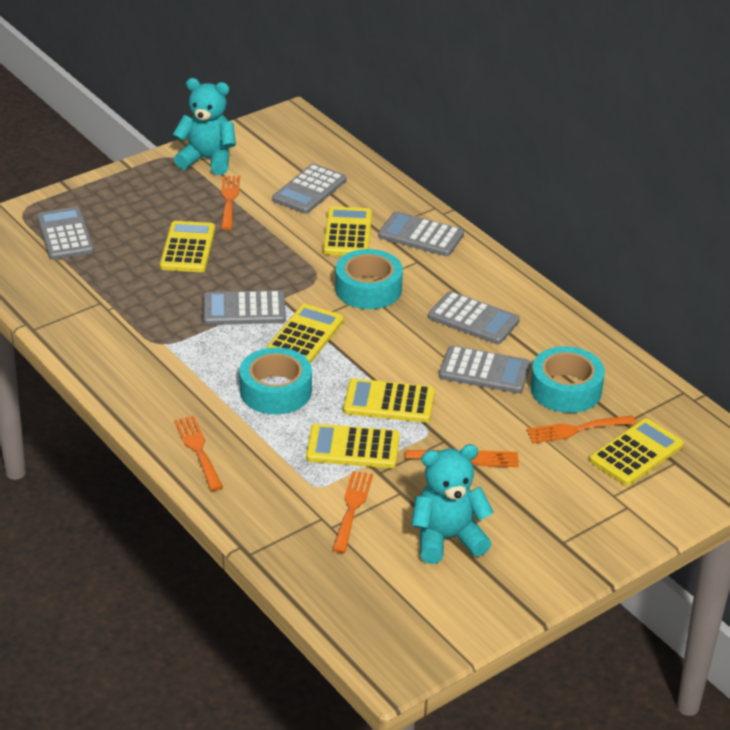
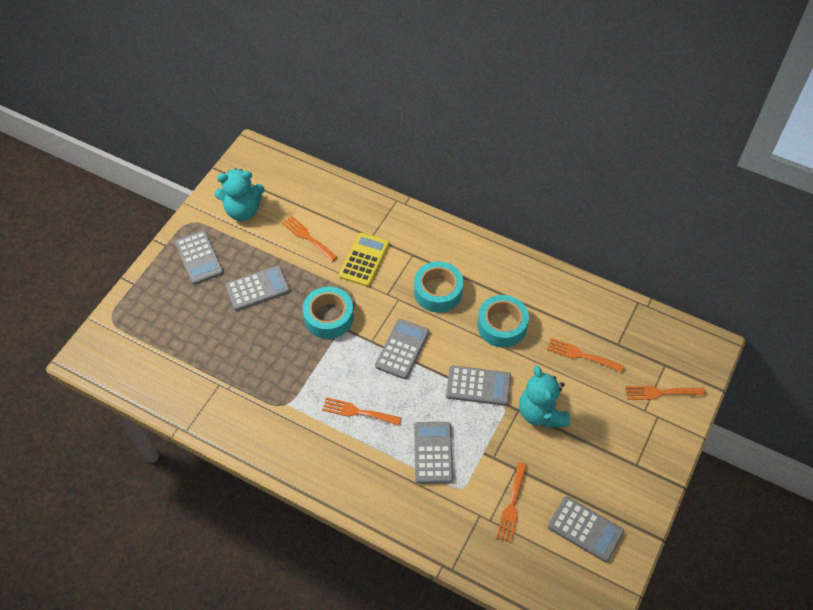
yellow calculator: 6 -> 1

